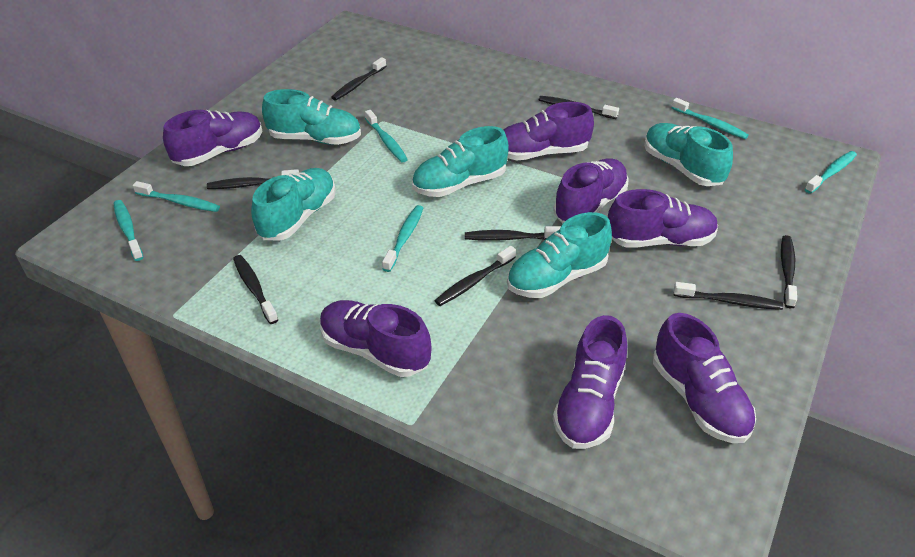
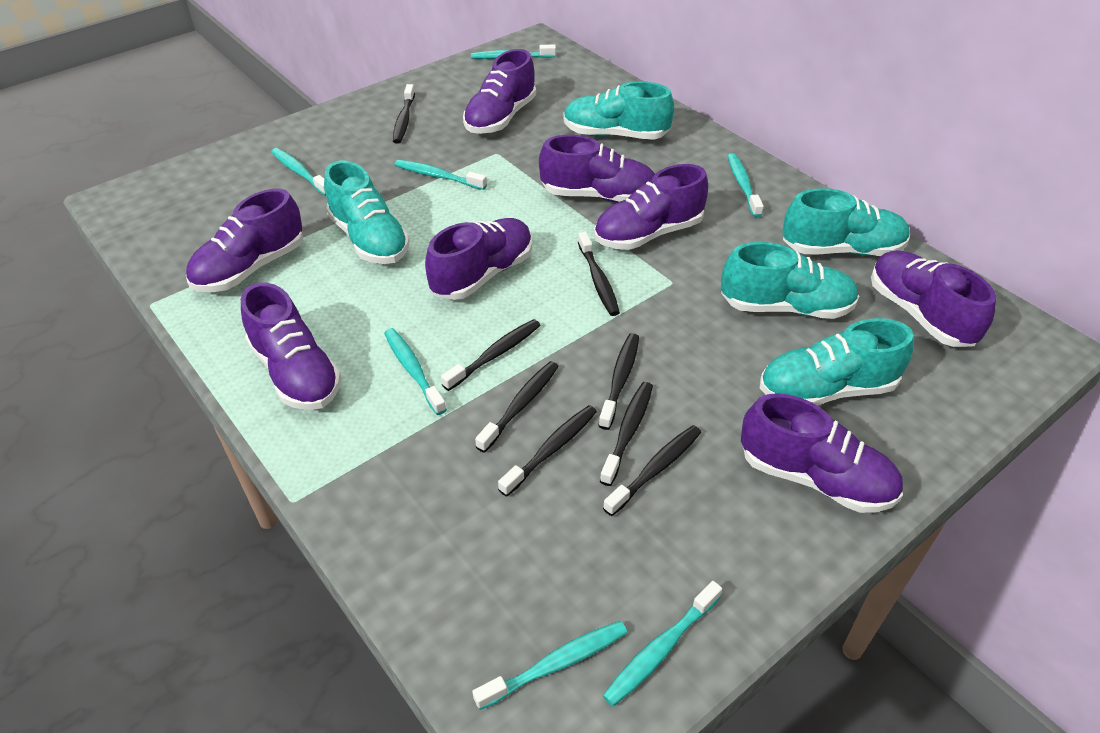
purple shoe: 7 -> 8
turquoise toothbrush: 6 -> 7

